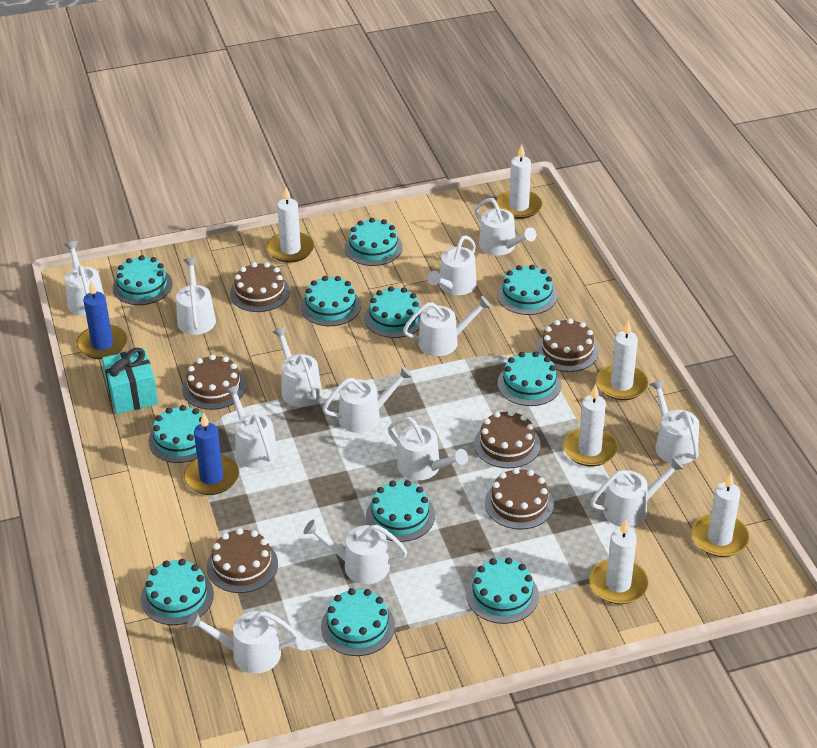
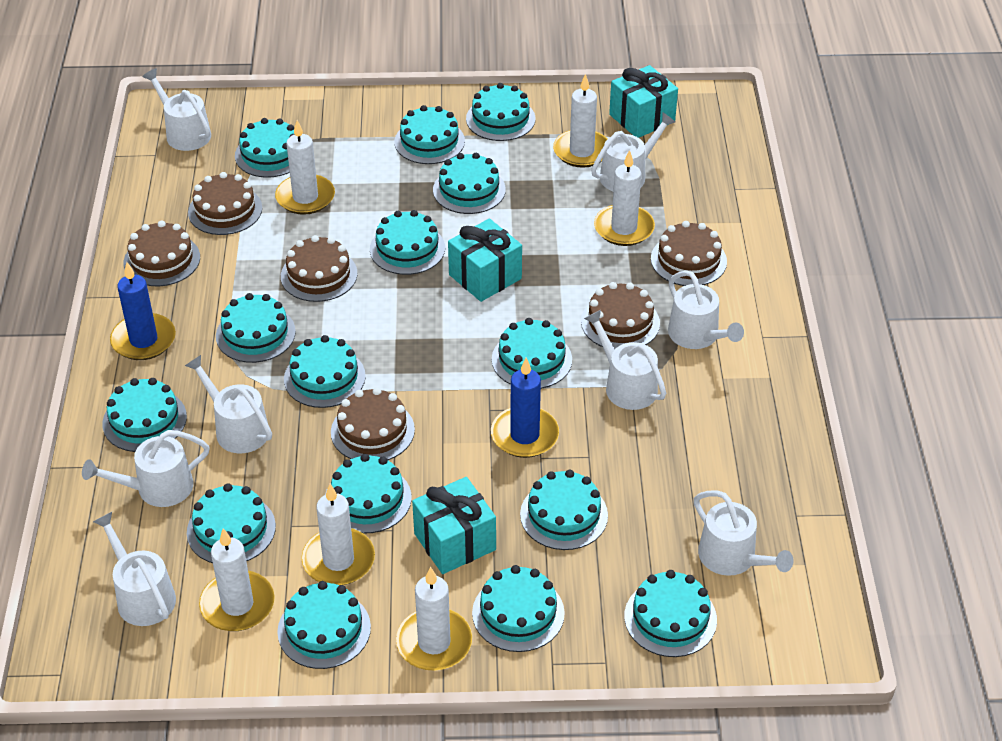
turquoise cake: 11 -> 15
turquoise gift: 1 -> 3
white watering can: 13 -> 8

